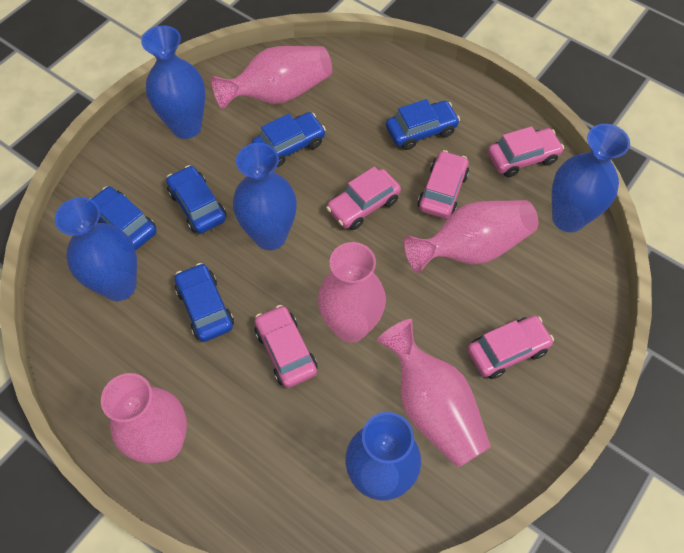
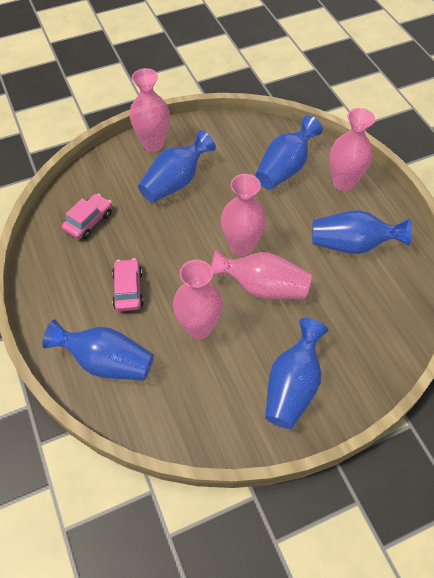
blue car: 5 -> 0
pink car: 5 -> 2

